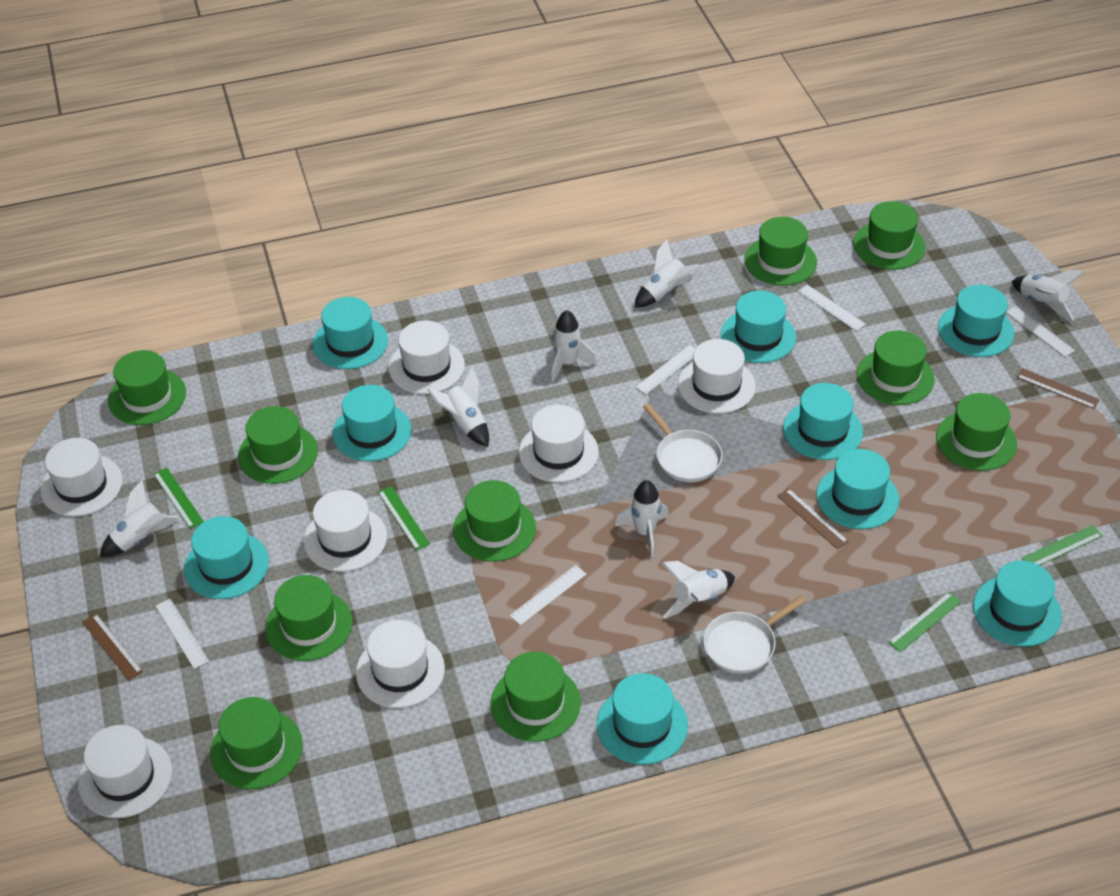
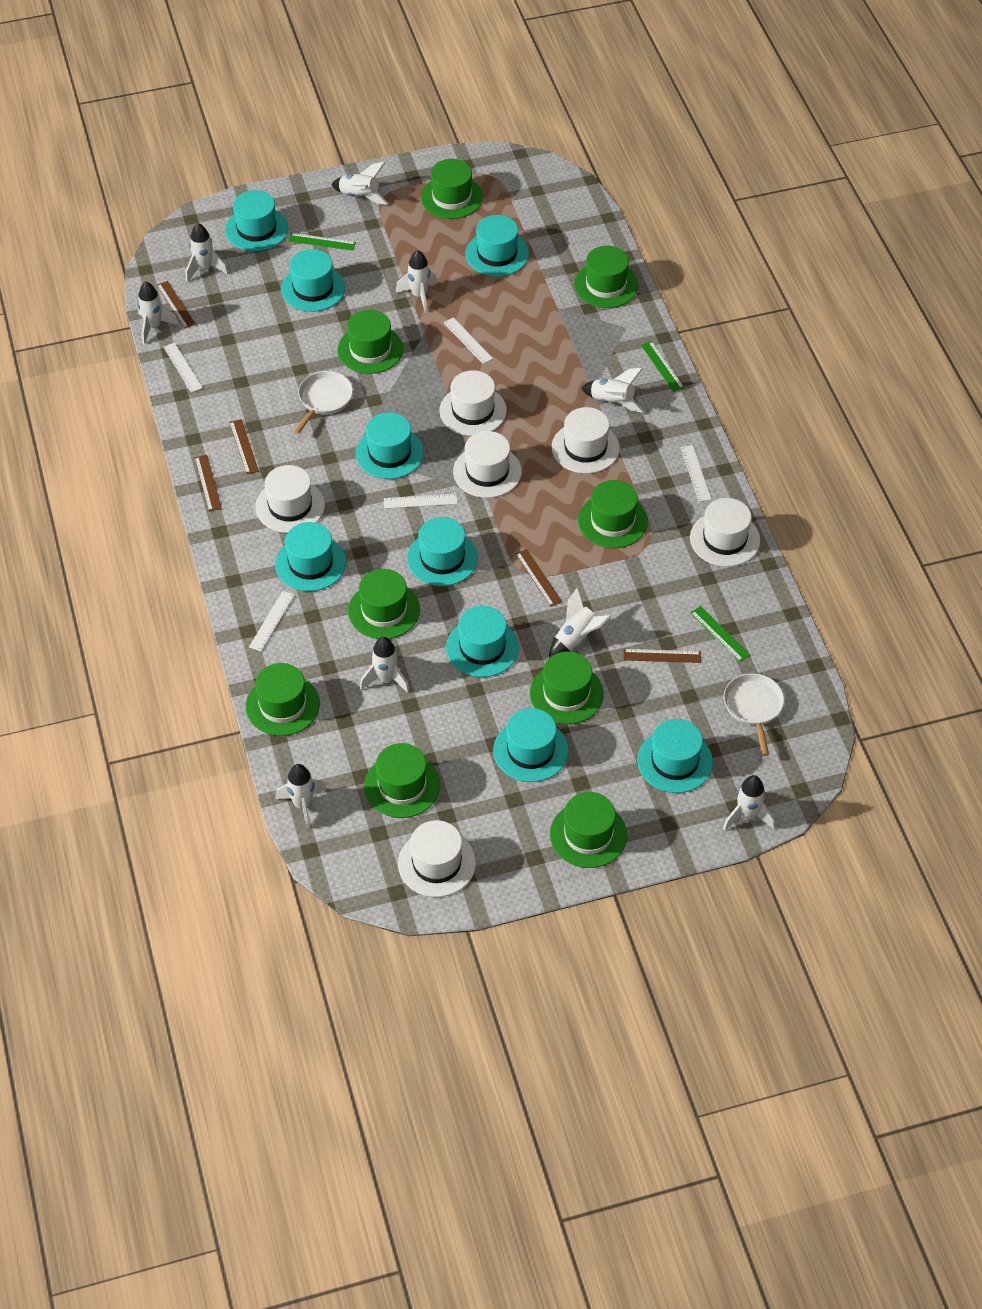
brown ruler: 3 -> 5
green hat: 10 -> 9
green ruler: 4 -> 3
white hat: 7 -> 6
white rocket: 7 -> 9

